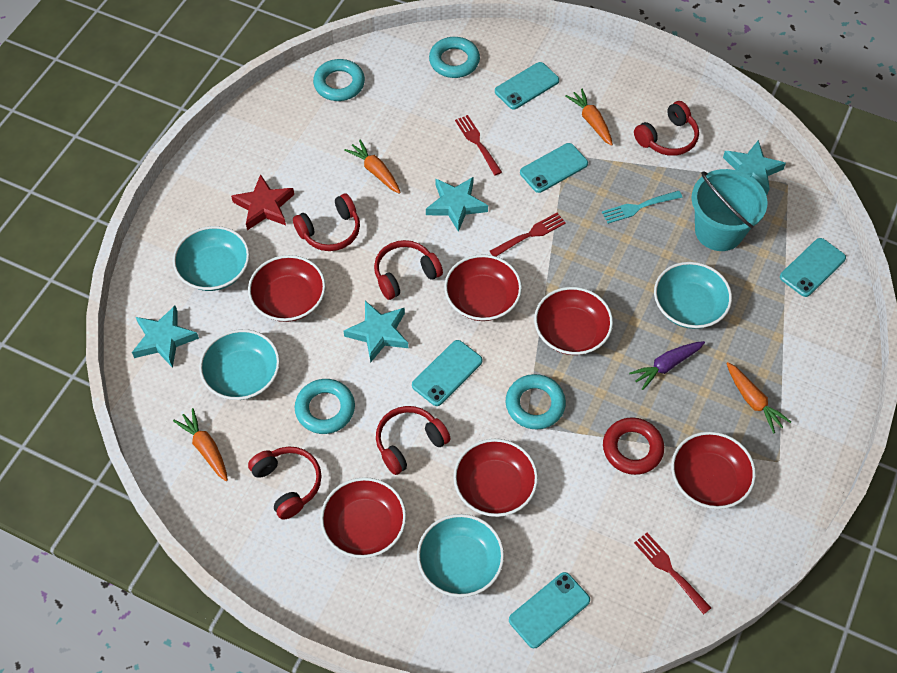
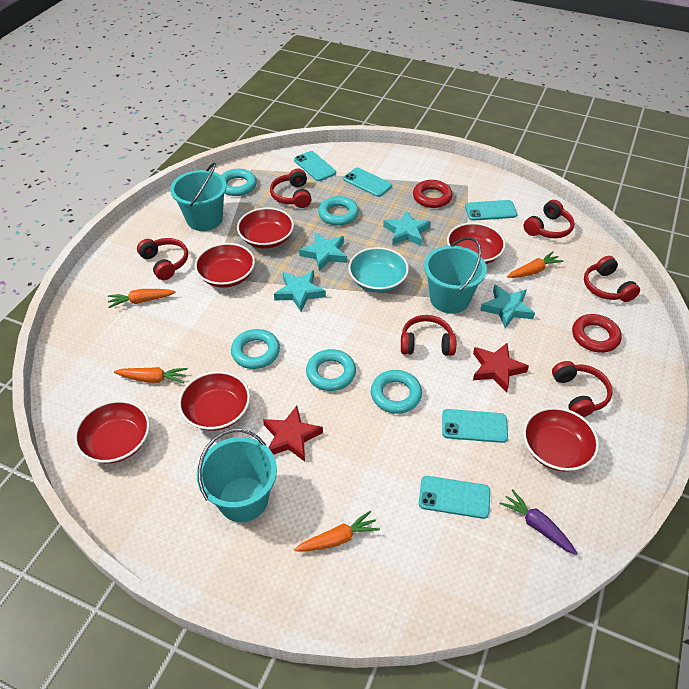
red fork: 3 -> 0
red headphones: 5 -> 6
red ring: 1 -> 2
red star: 1 -> 2
turquoise bowl: 4 -> 1
turquoise bucket: 1 -> 3
turquoise fork: 1 -> 0
turquoise ring: 4 -> 5

